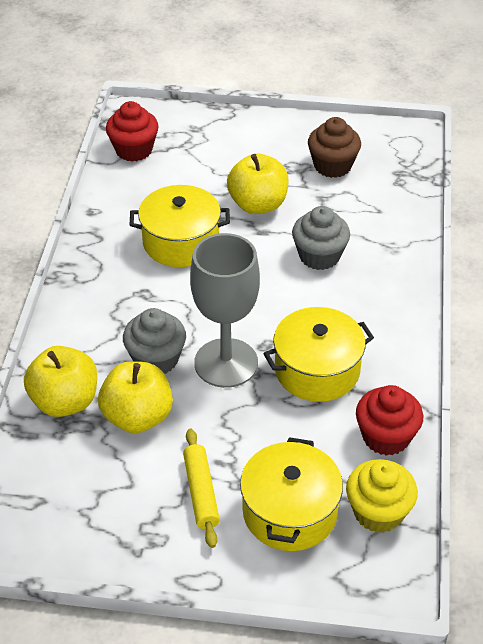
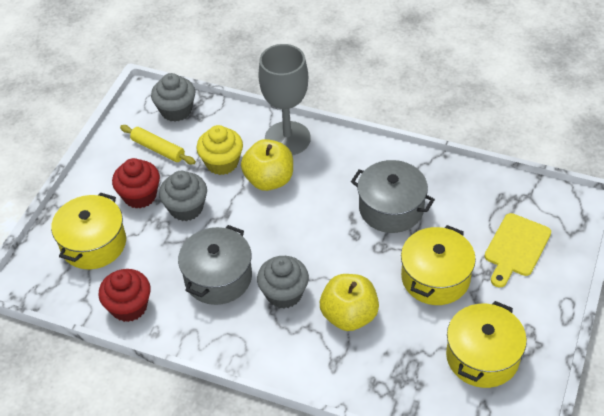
brown cupcake: 1 -> 0
grey cupcake: 2 -> 3
grey pot: 0 -> 2
yellow apple: 3 -> 2
yellow cutting board: 0 -> 1

